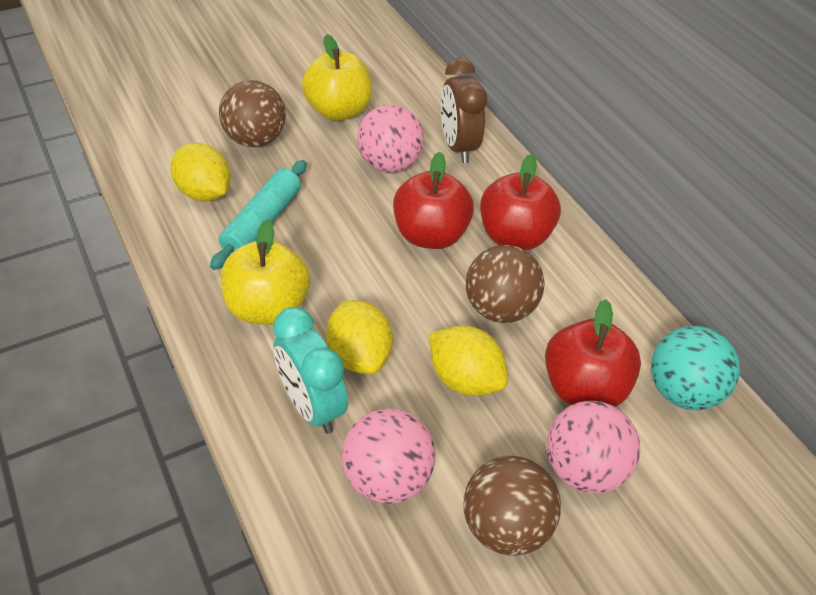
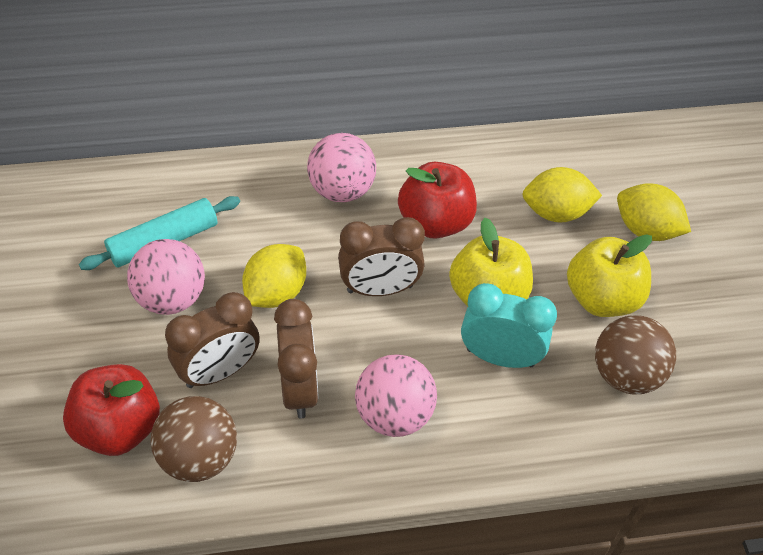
brown ball: 3 -> 2
brown clock: 1 -> 3
red apple: 3 -> 2
turquoise ball: 1 -> 0

